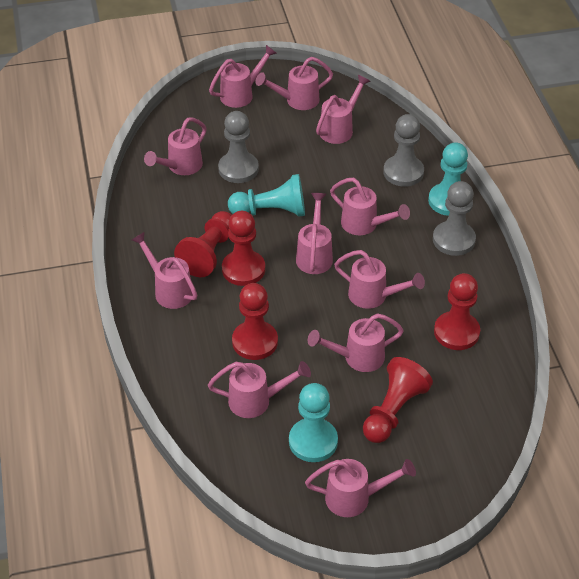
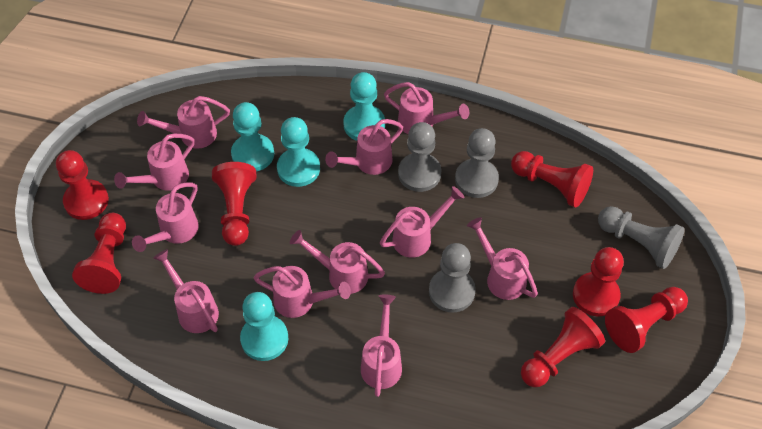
grey pawn: 3 -> 4
red pawn: 5 -> 7
turquoise pawn: 3 -> 4

